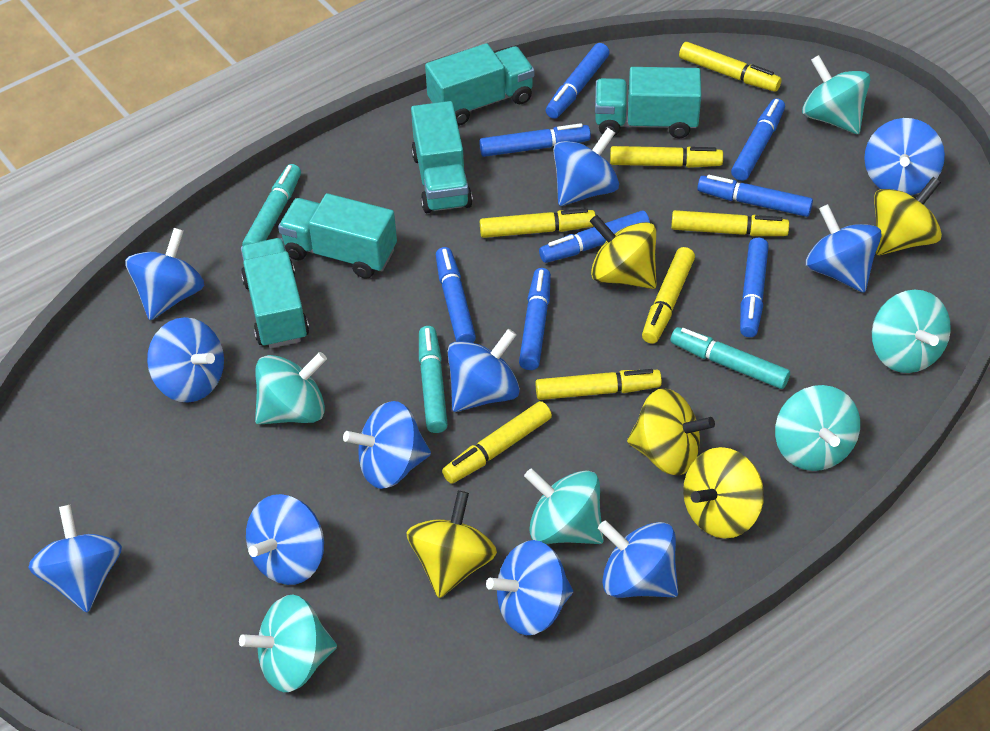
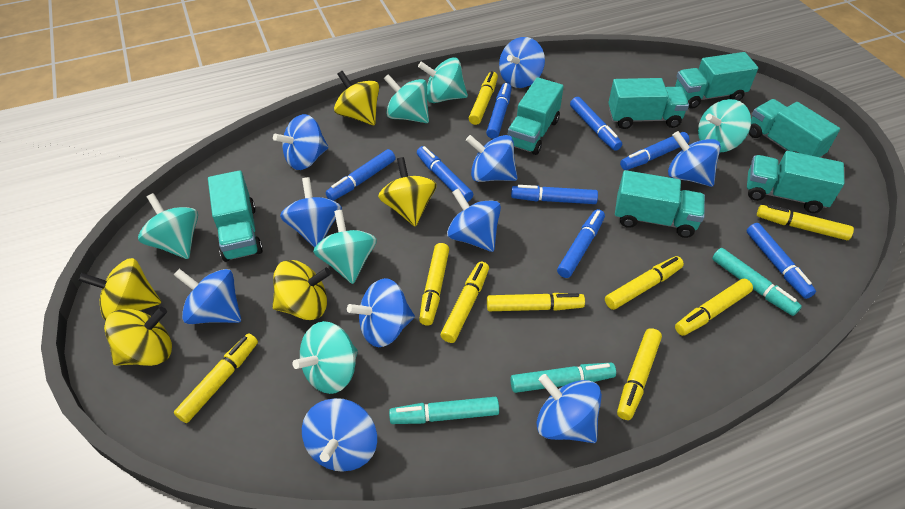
blue spinning top: 11 -> 10
turquoise truck: 5 -> 7
yellow marker: 7 -> 9

